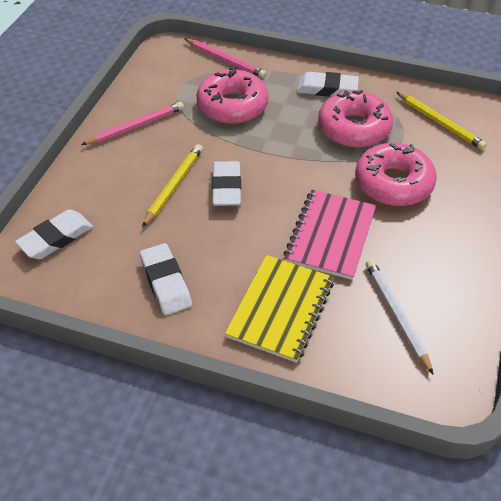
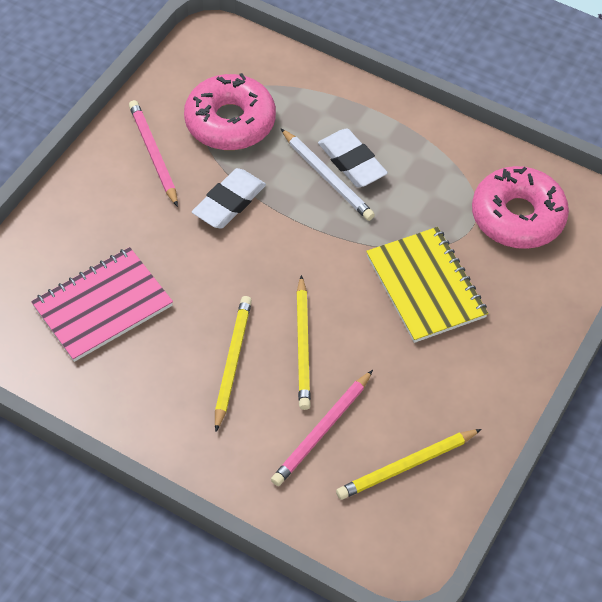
pink donut: 3 -> 2
white eraser: 4 -> 2
yellow pencil: 2 -> 3

